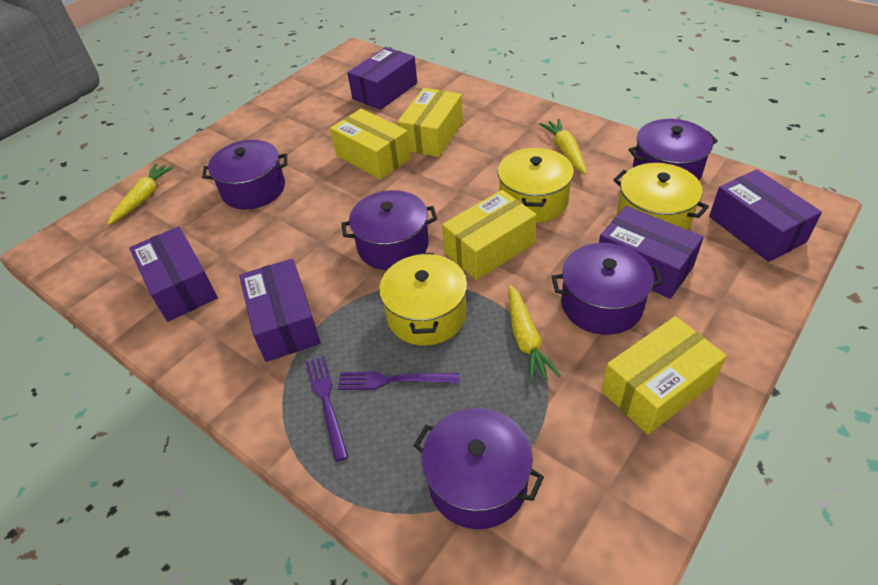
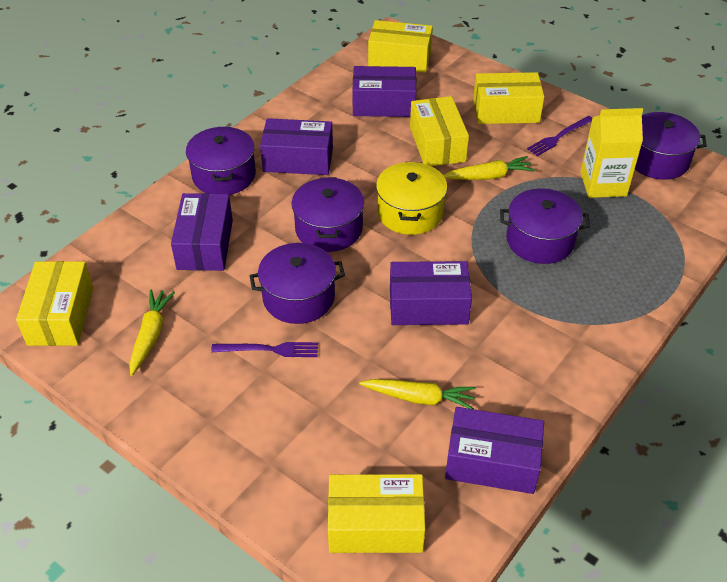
yellow box: 4 -> 5
yellow carton: 0 -> 1
yellow pot: 3 -> 1

